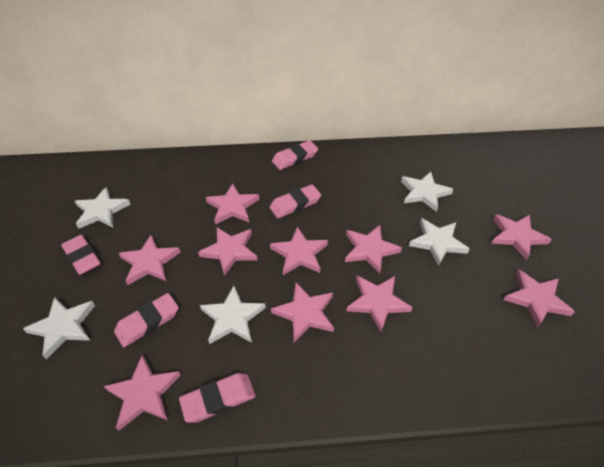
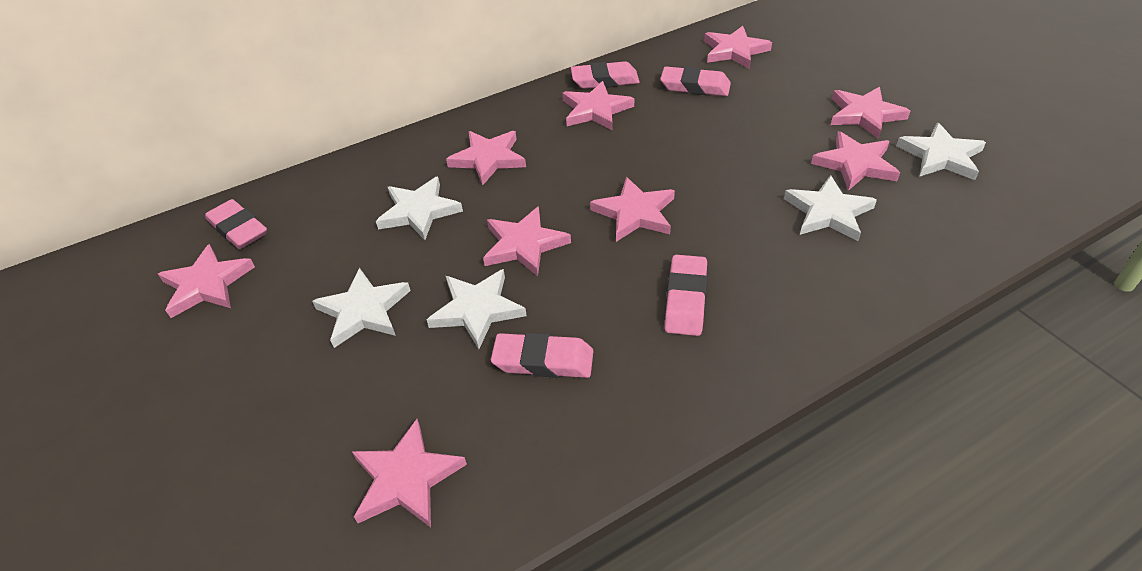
pink star: 10 -> 9

